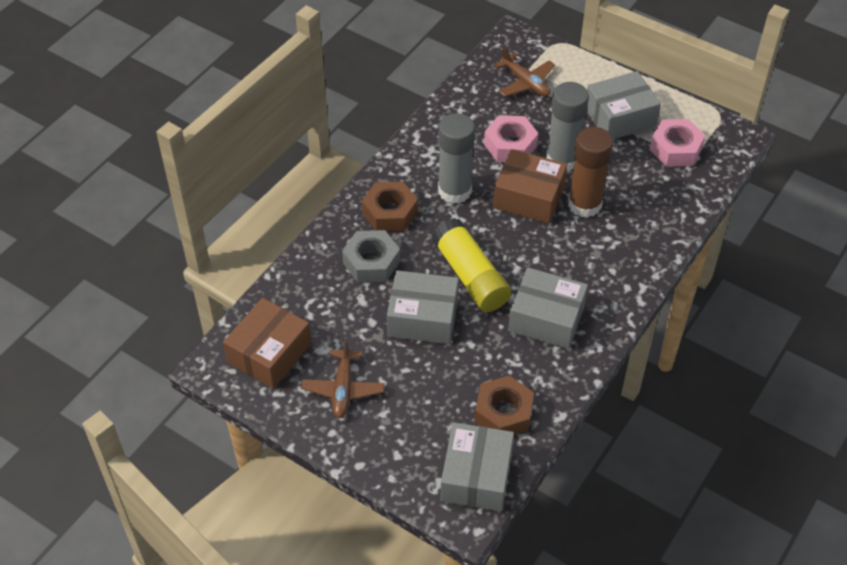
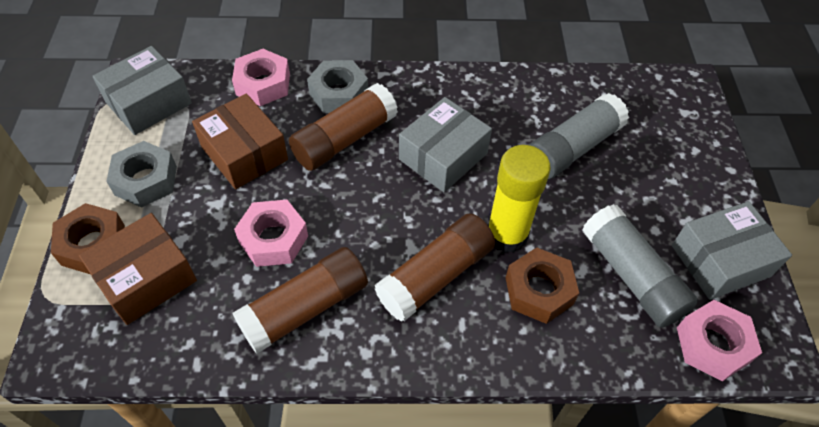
brown glue stick: 1 -> 3
brown plane: 2 -> 0
grey box: 4 -> 3
grey nut: 1 -> 2
pink nut: 2 -> 3

